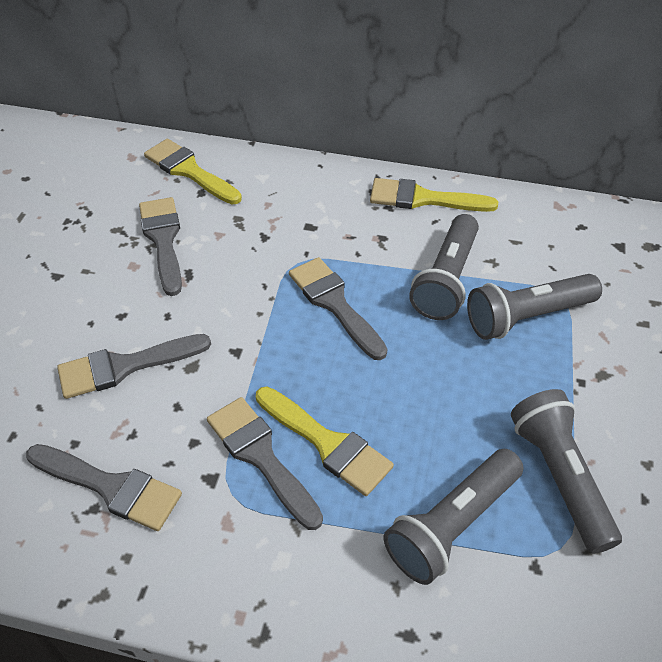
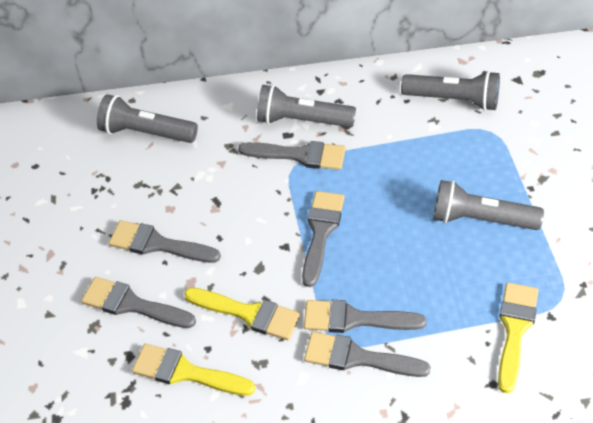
grey brush: 5 -> 6

